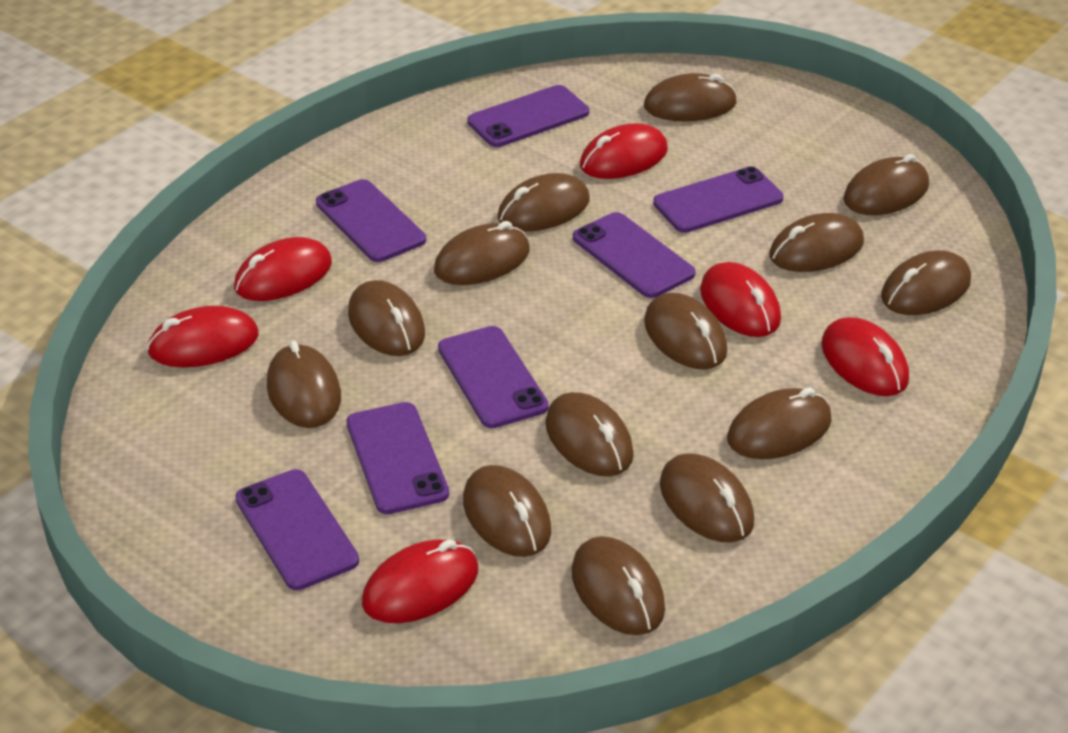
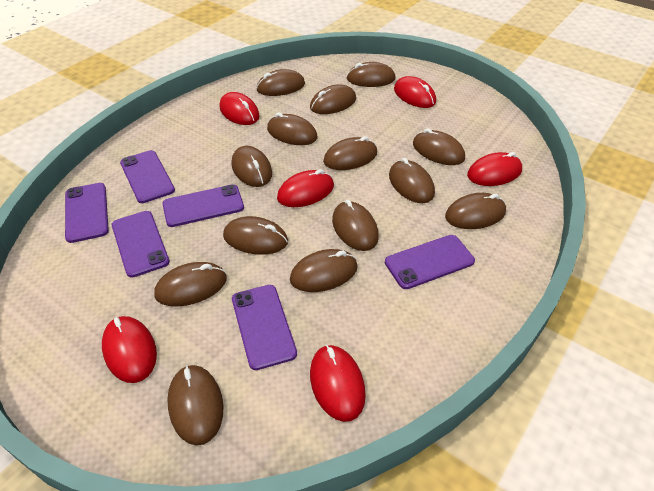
purple phone: 7 -> 6

